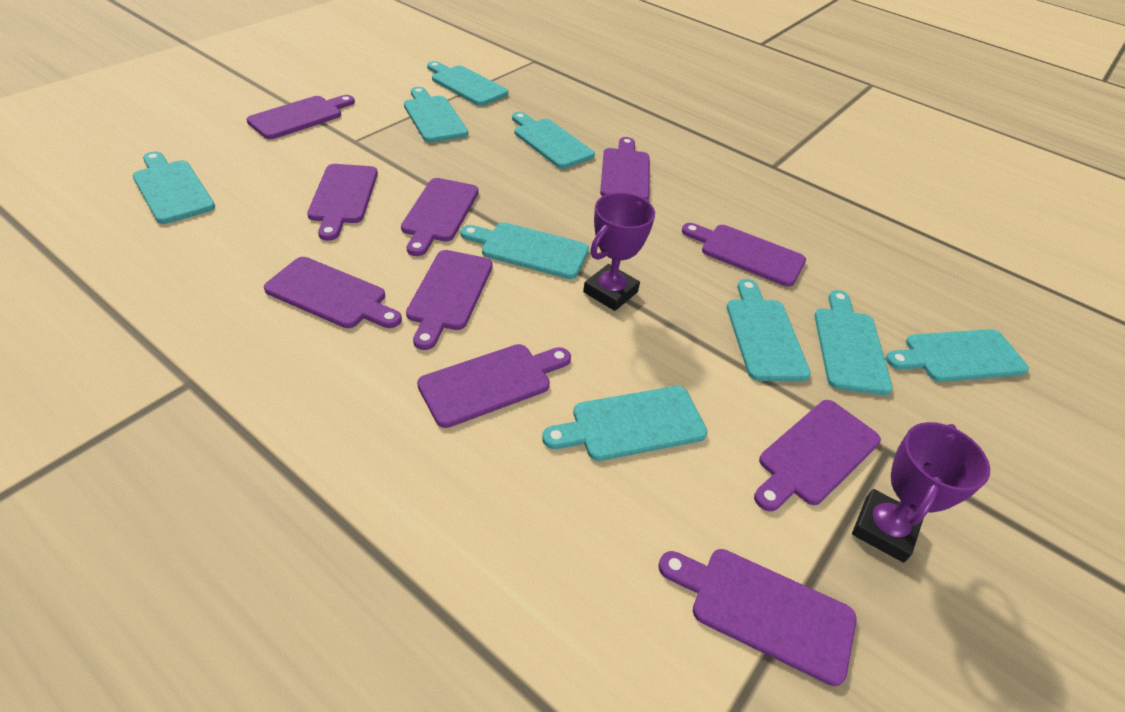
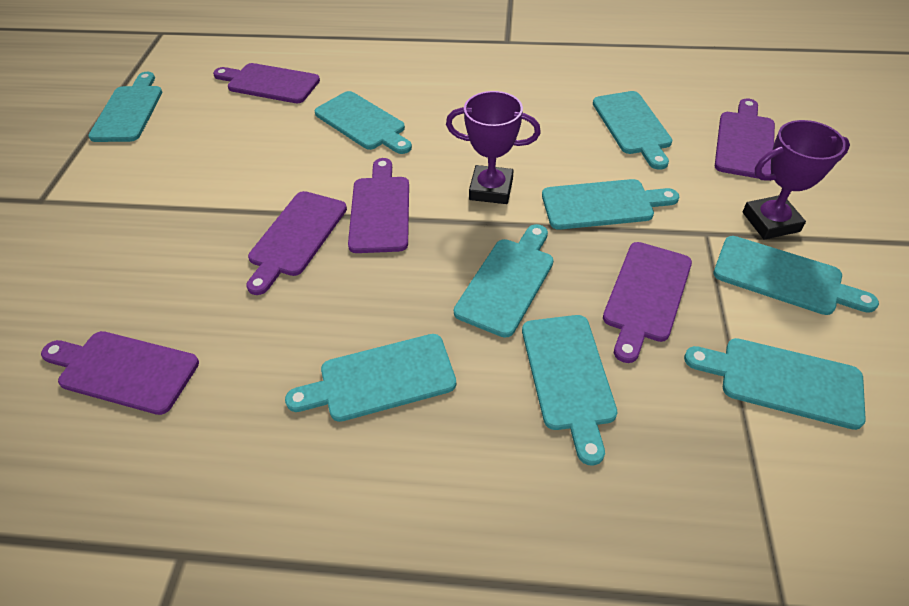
purple cutting board: 10 -> 6

